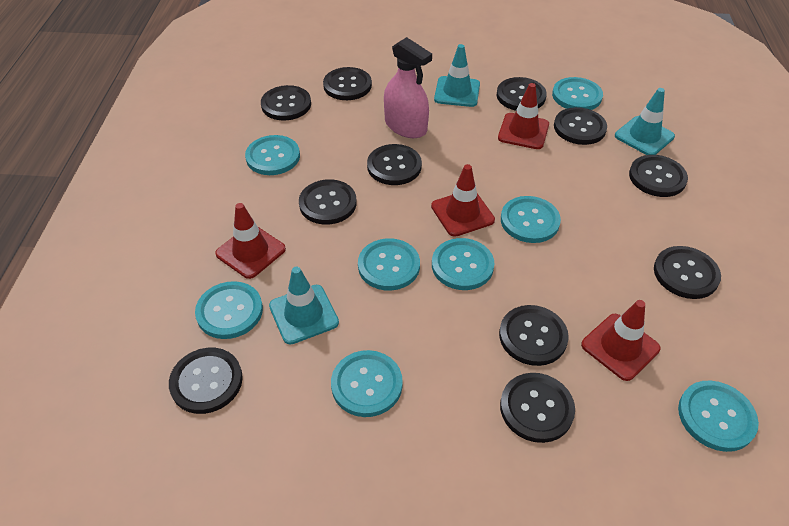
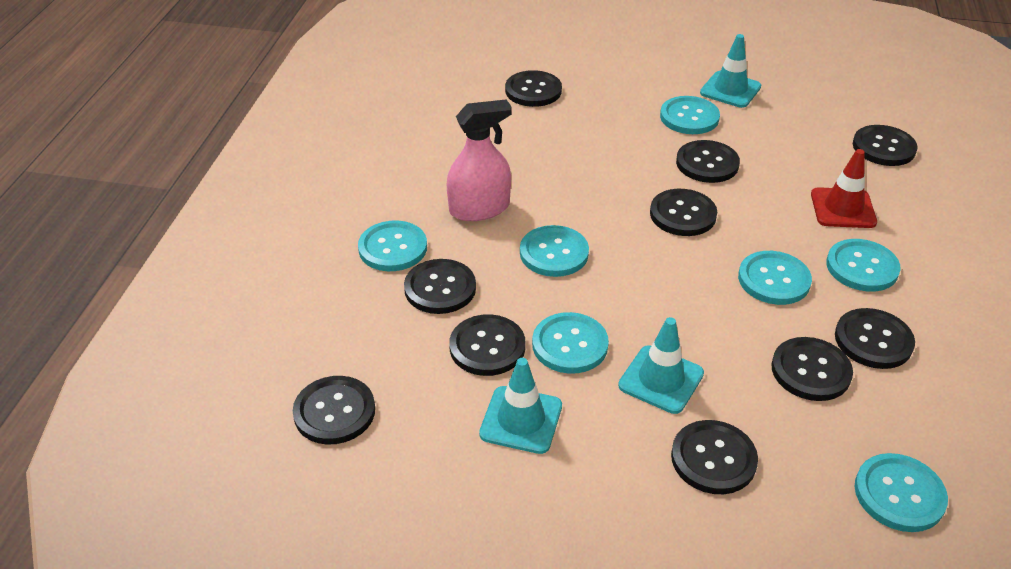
black button: 11 -> 10
red traffic cone: 4 -> 1
turquoise button: 8 -> 7

